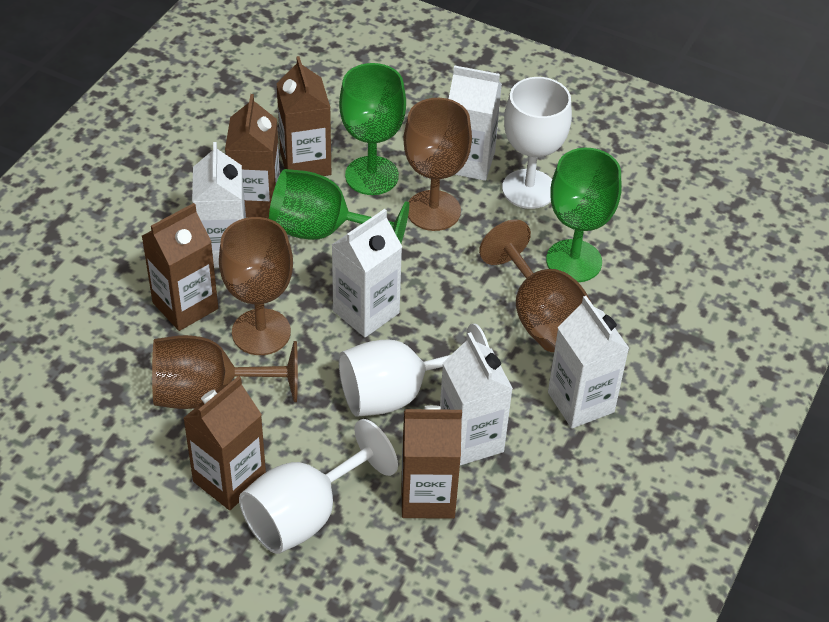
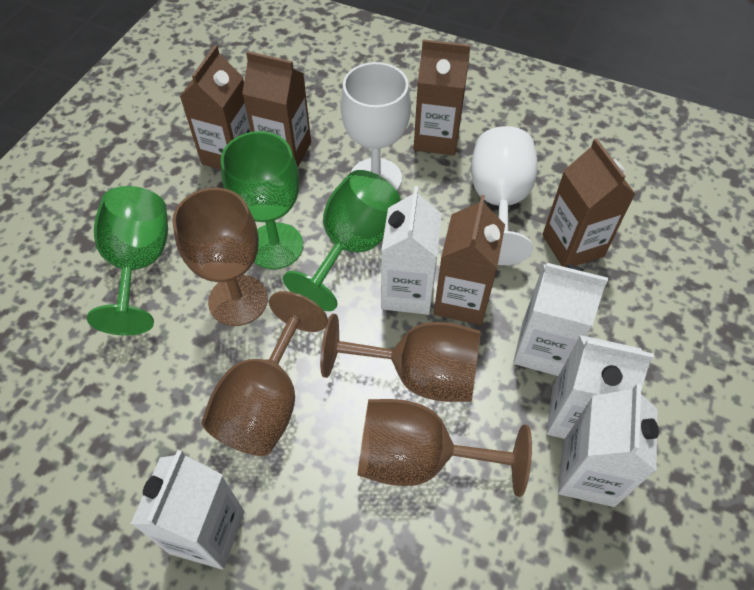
white goblet: 3 -> 2

